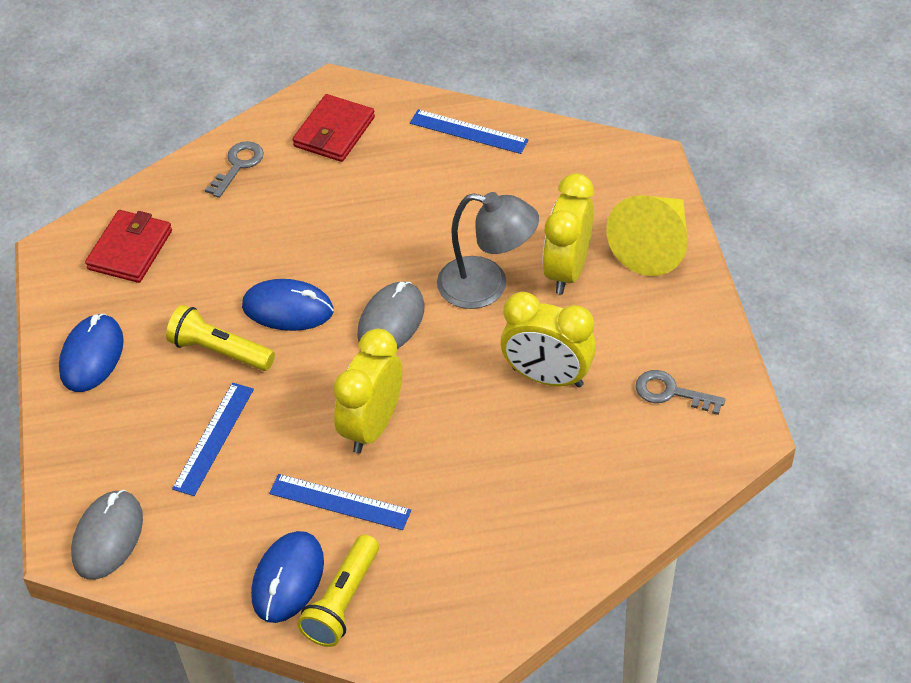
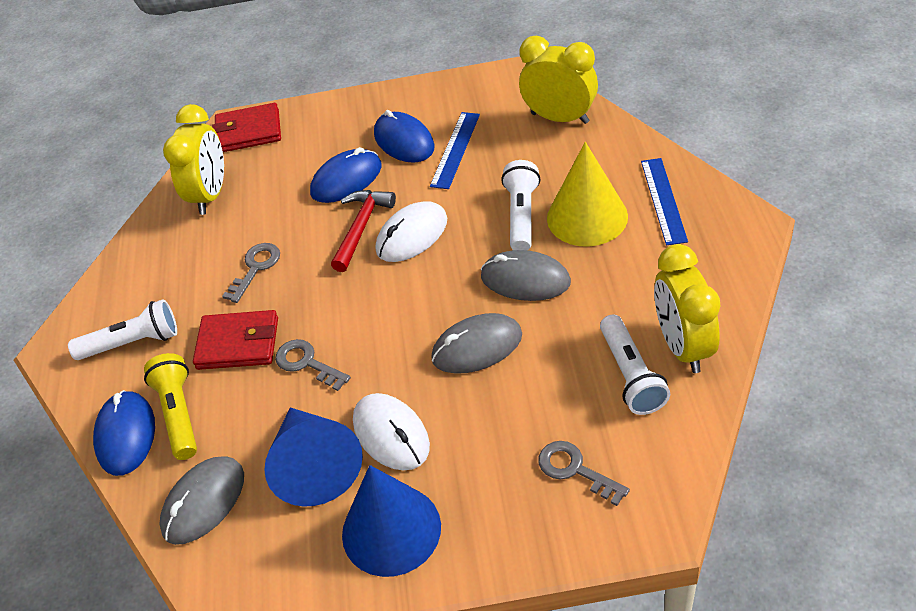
blue cone: 0 -> 2
blue ruler: 3 -> 2
grey key: 2 -> 3
grey lamp: 1 -> 0
grey mouse: 2 -> 3
red hammer: 0 -> 1
white flashlight: 0 -> 3
white mouse: 0 -> 2
yellow flashlight: 2 -> 1

